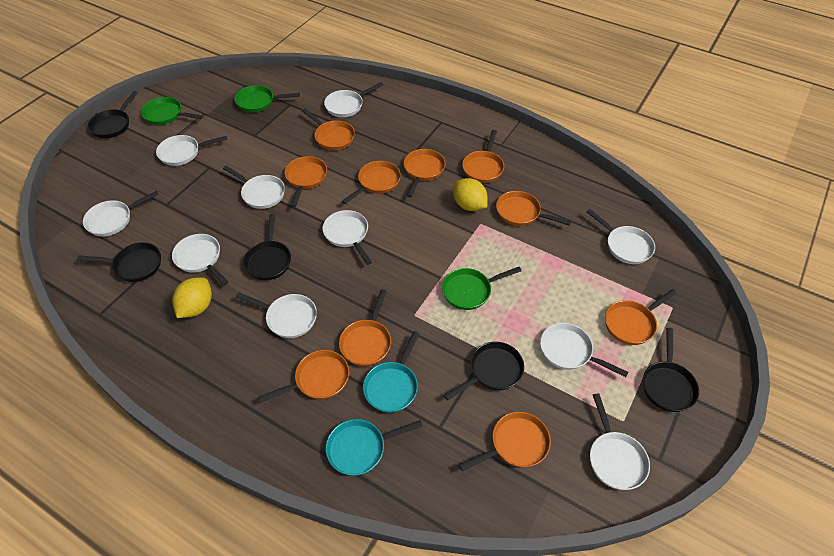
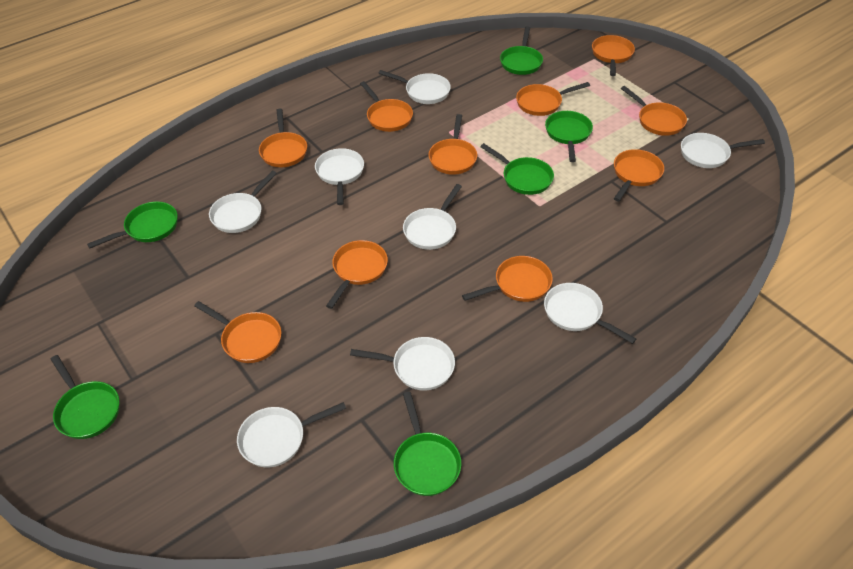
black pan: 5 -> 0
green pan: 3 -> 6
turquoise pan: 2 -> 0
white pan: 10 -> 8
yellow lemon: 2 -> 0

